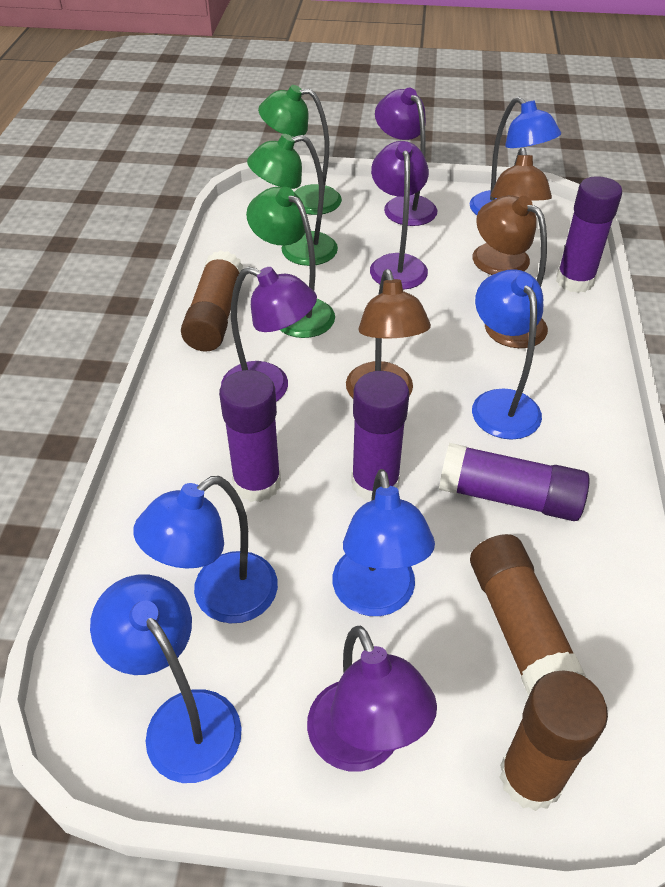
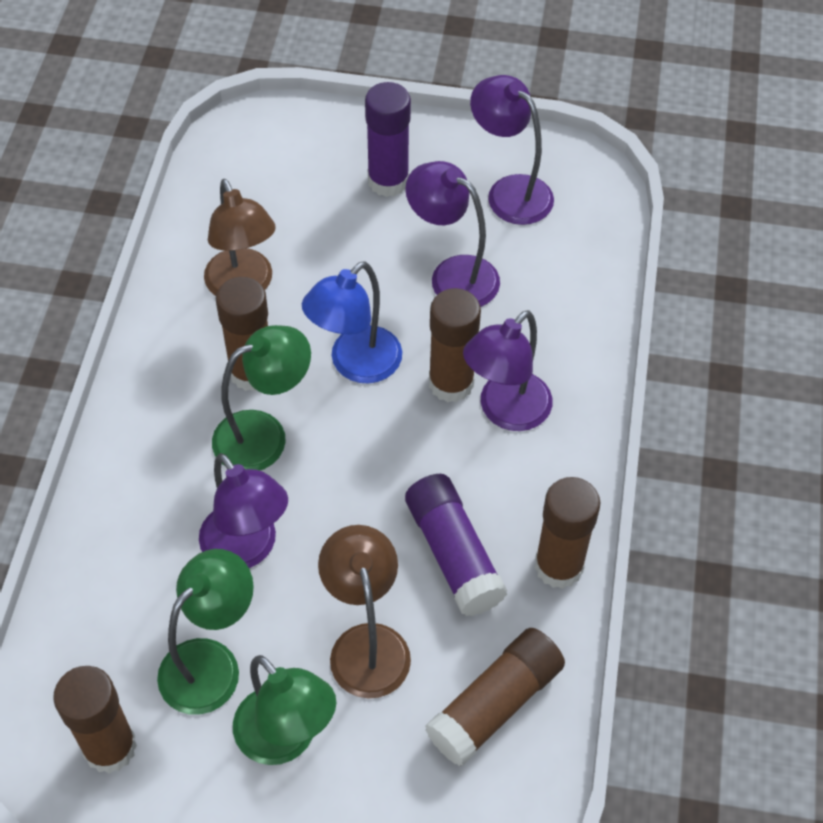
blue lamp: 5 -> 1
brown glue stick: 3 -> 5
brown lamp: 3 -> 2
purple glue stick: 4 -> 2

